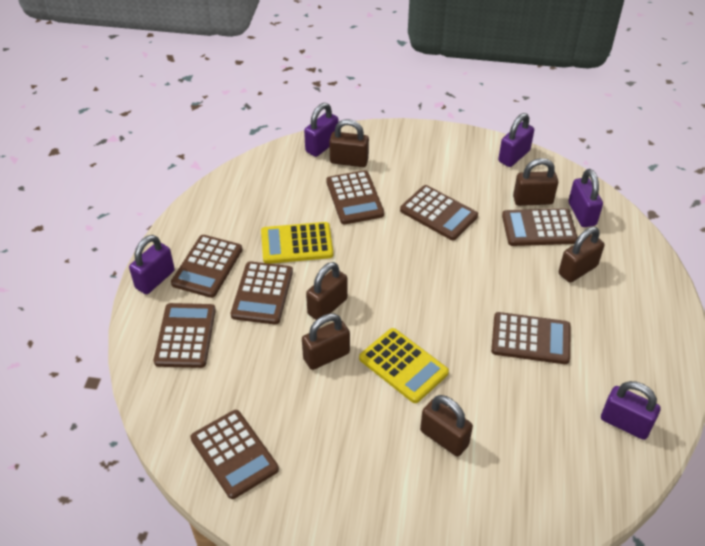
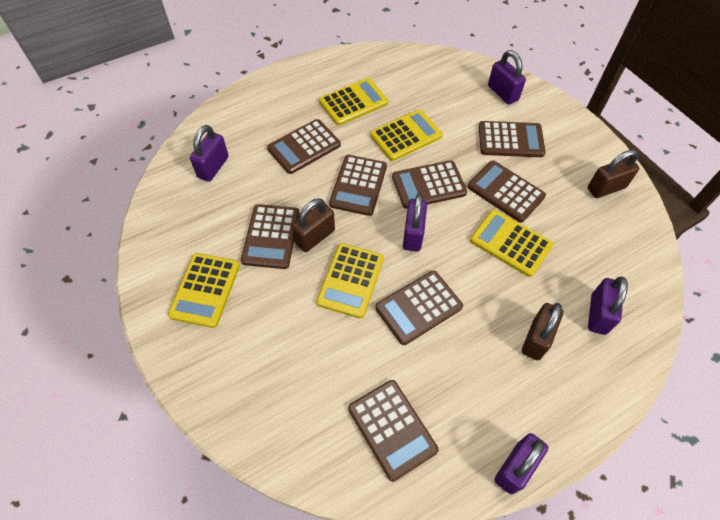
brown padlock: 6 -> 3
yellow calculator: 2 -> 5

